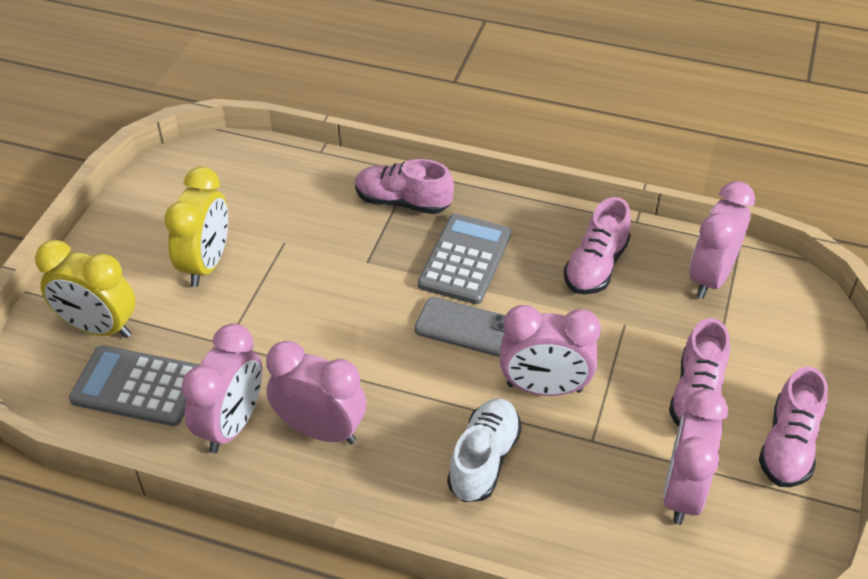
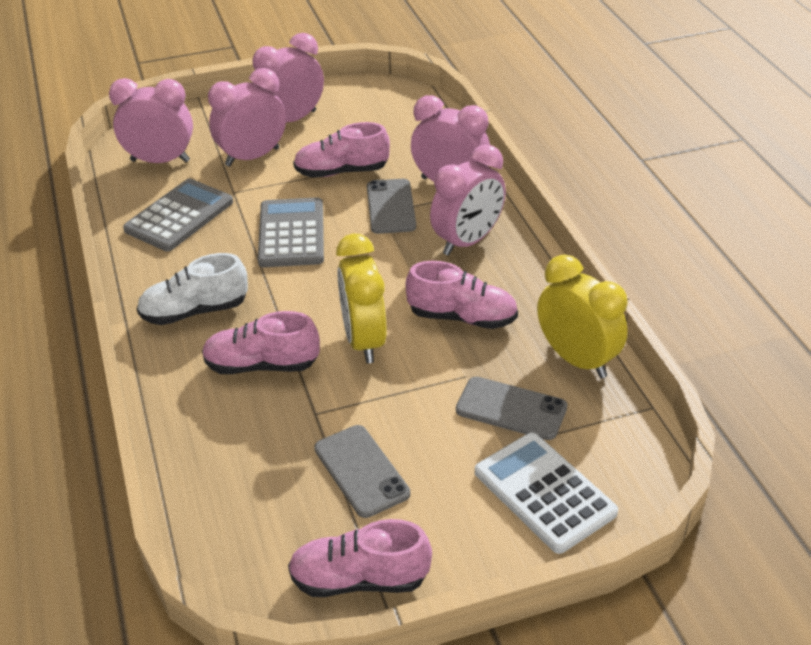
grey phone: 1 -> 3
white calculator: 0 -> 1

